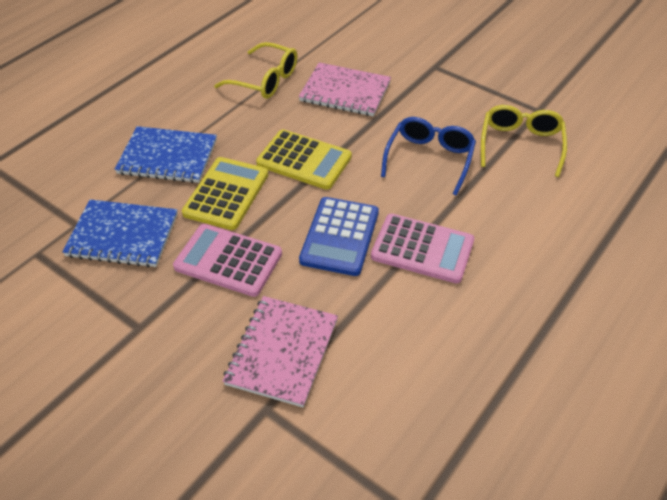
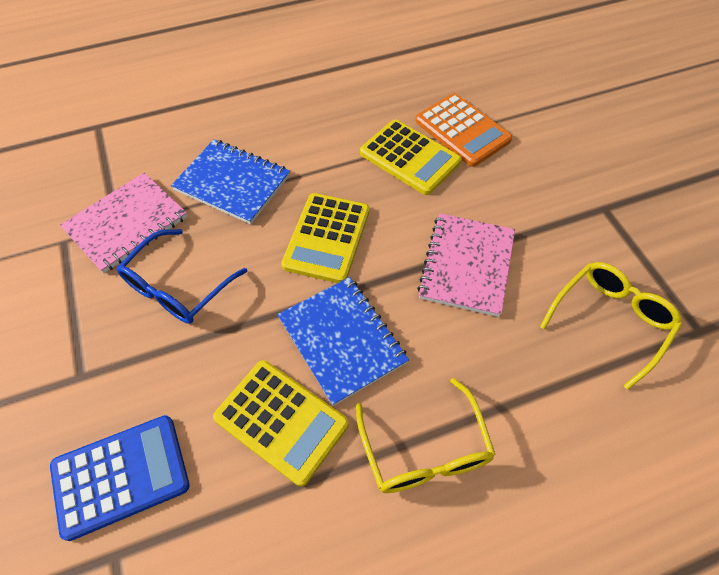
orange calculator: 0 -> 1
pink calculator: 2 -> 0
yellow calculator: 2 -> 3

